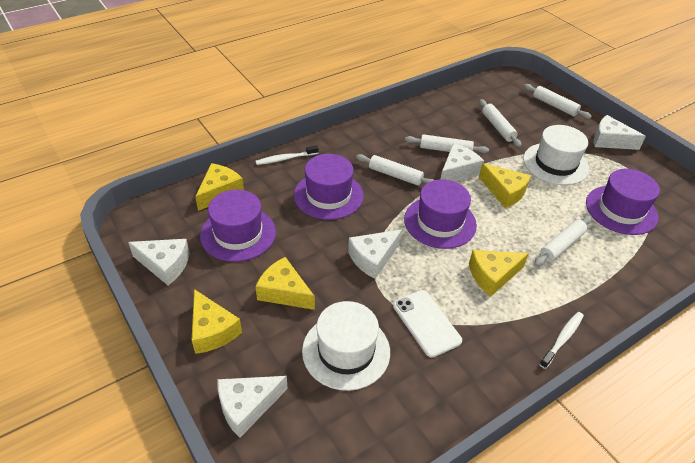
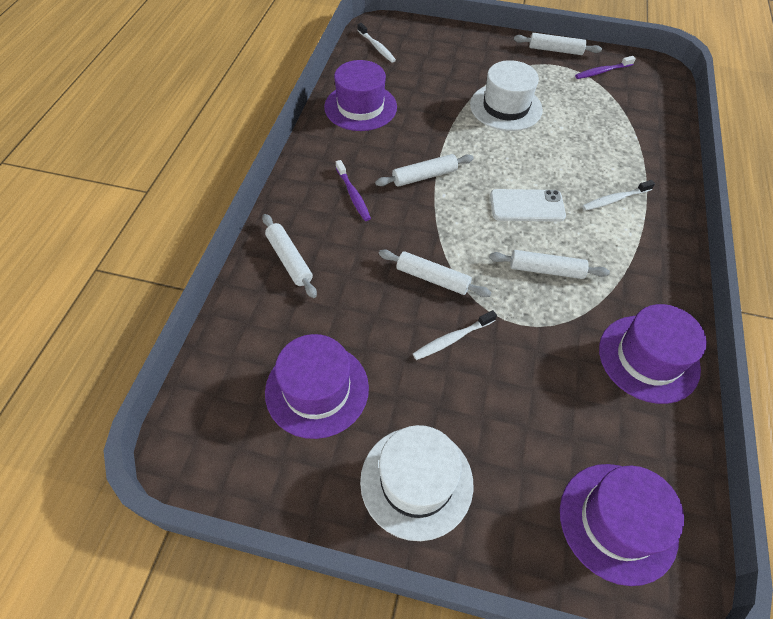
purple toothbrush: 0 -> 2
white cheese: 5 -> 0
white toothbrush: 2 -> 3
yellow cheese: 5 -> 0

